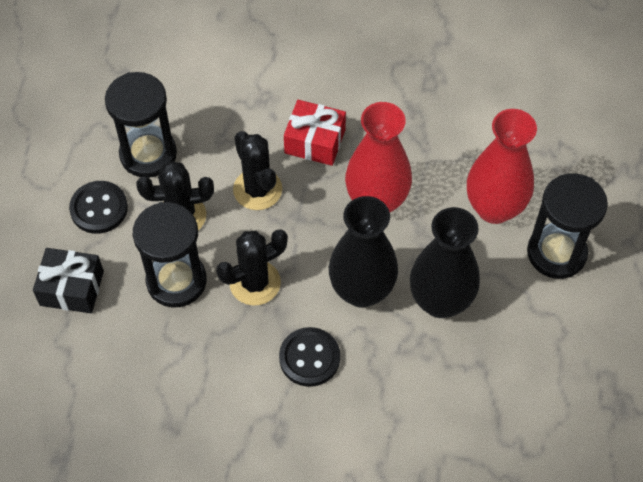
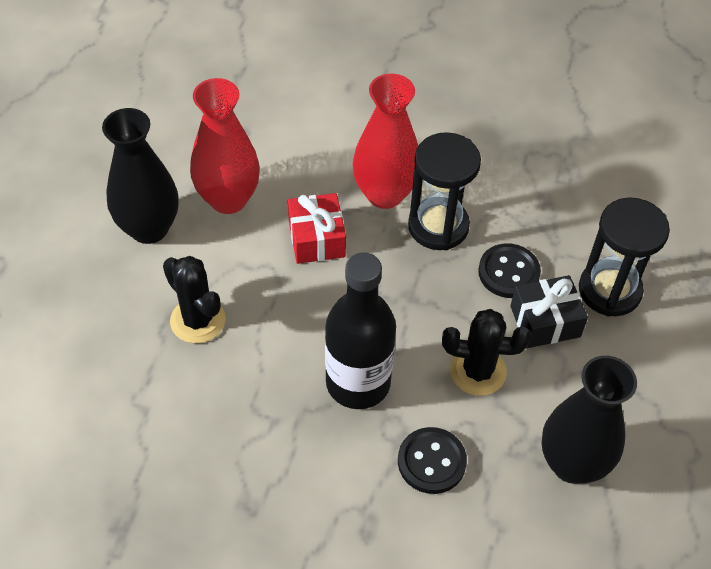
black bottle: 0 -> 1
black cactus: 3 -> 2
black hourglass: 3 -> 2

